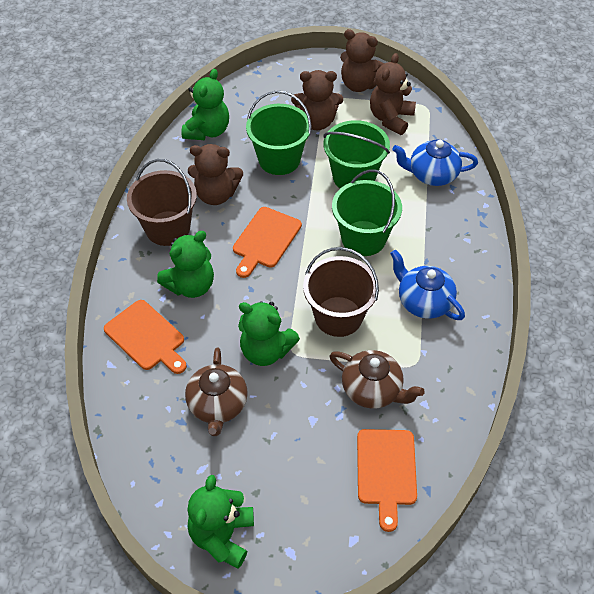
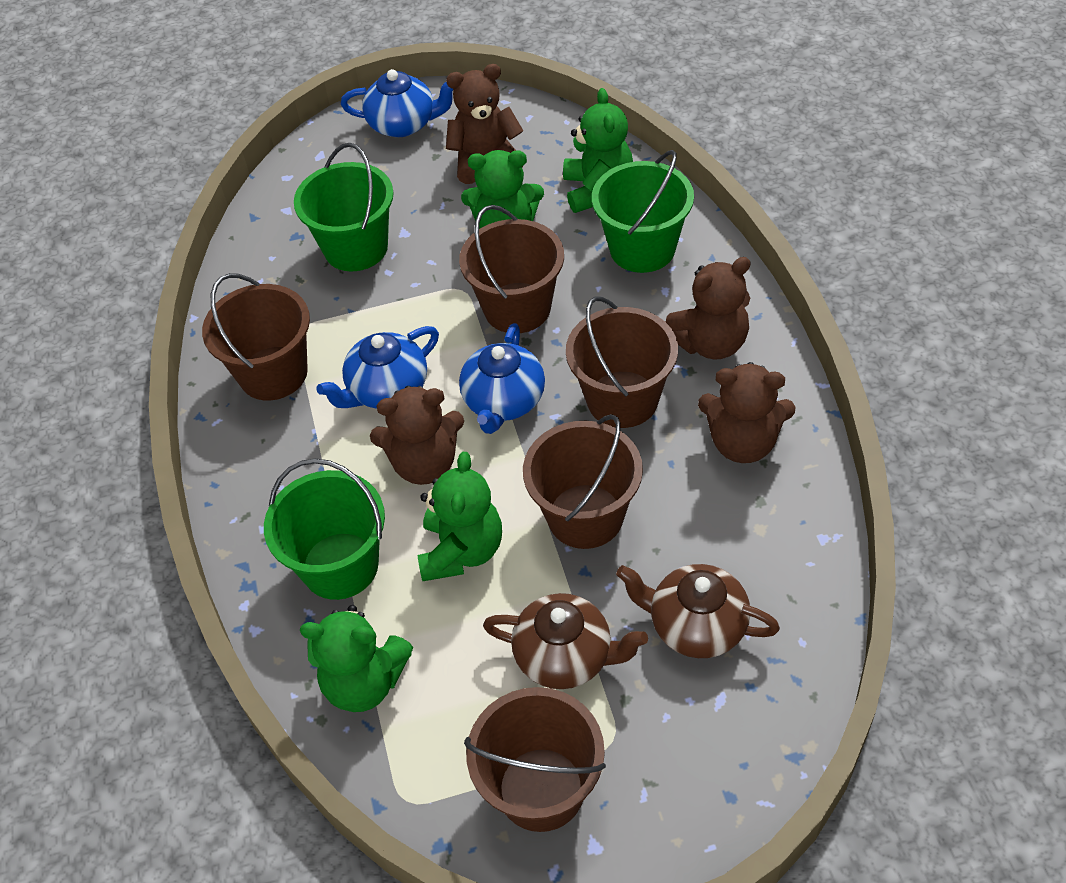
blue teapot: 2 -> 3
brown bucket: 2 -> 5
orange cutting board: 3 -> 0

